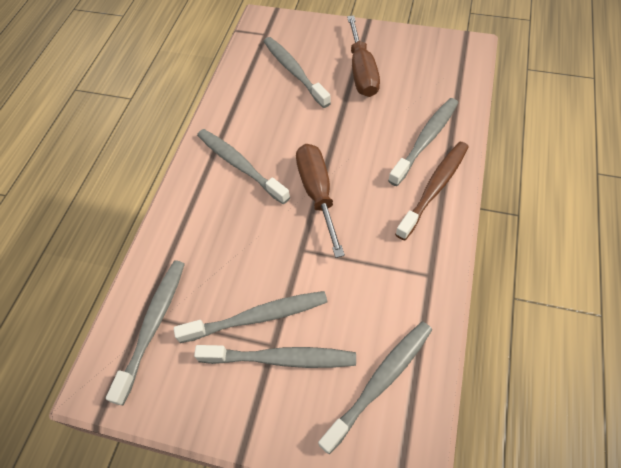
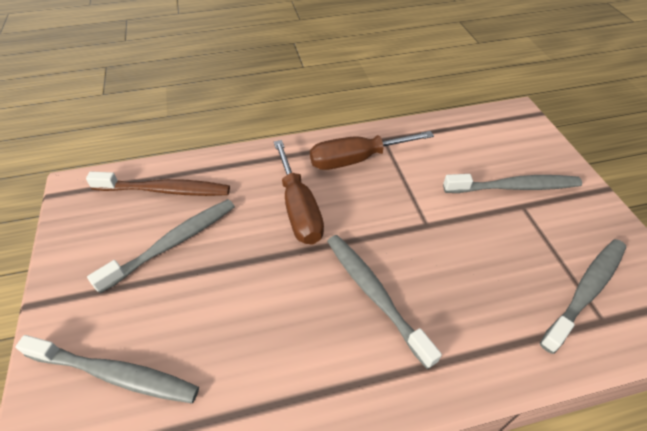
grey toothbrush: 7 -> 5

